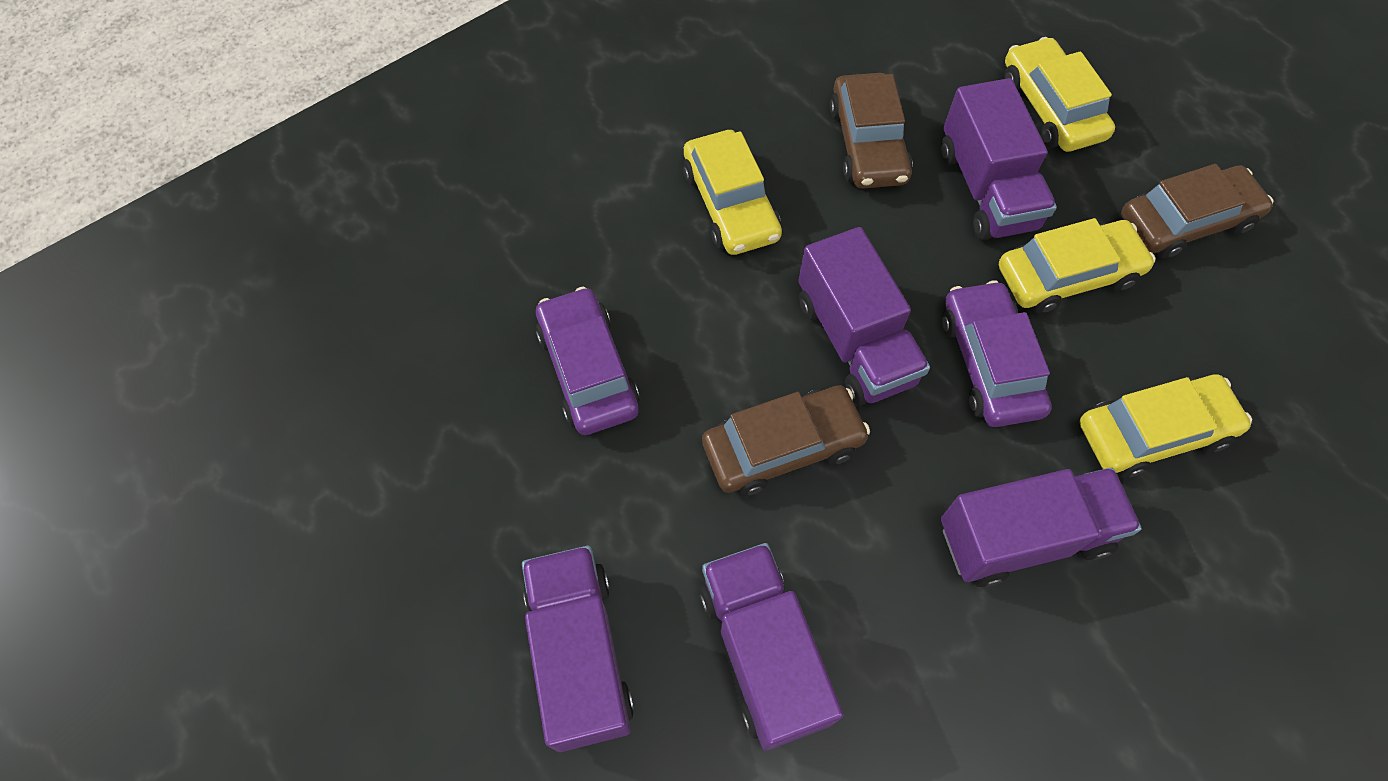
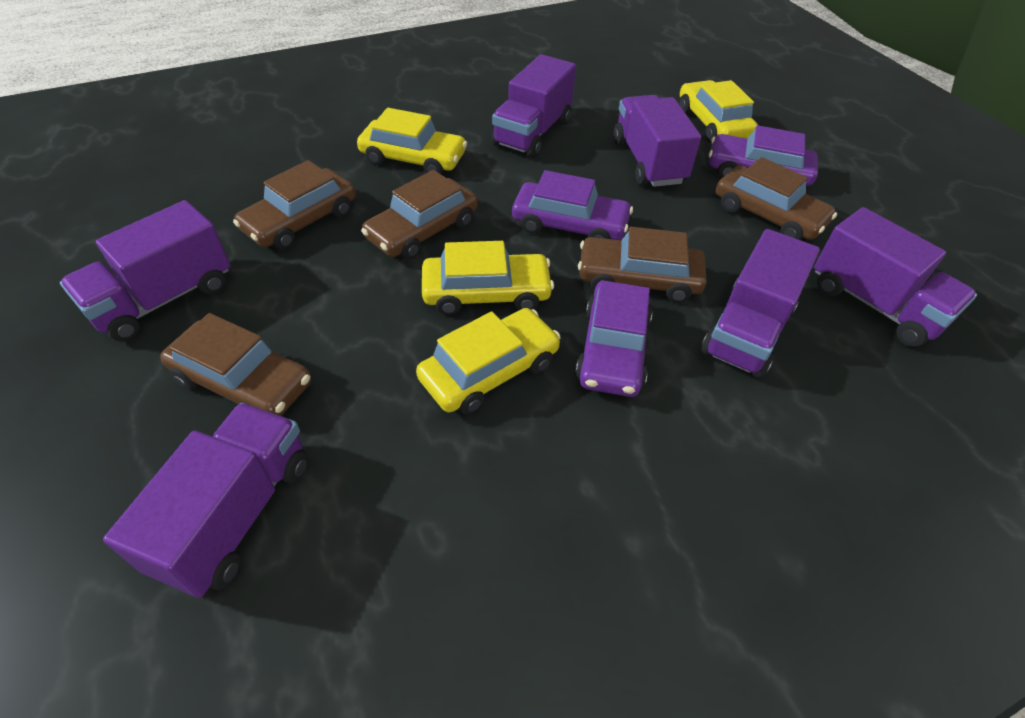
brown car: 3 -> 5
purple car: 2 -> 3
purple truck: 5 -> 6

